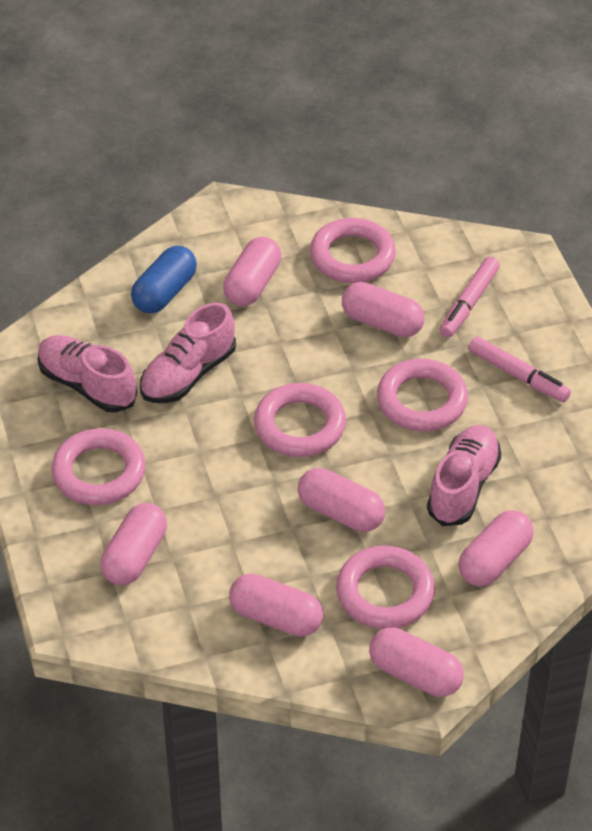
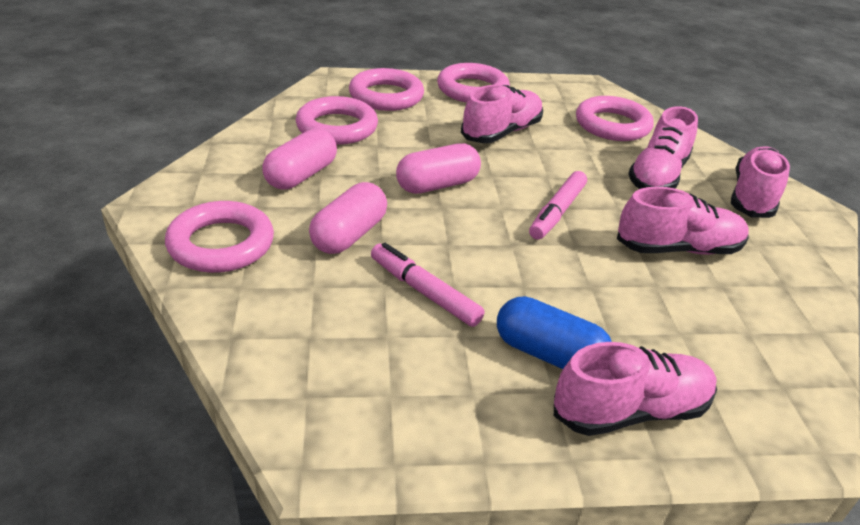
pink capsule: 7 -> 3
pink shoe: 3 -> 5

